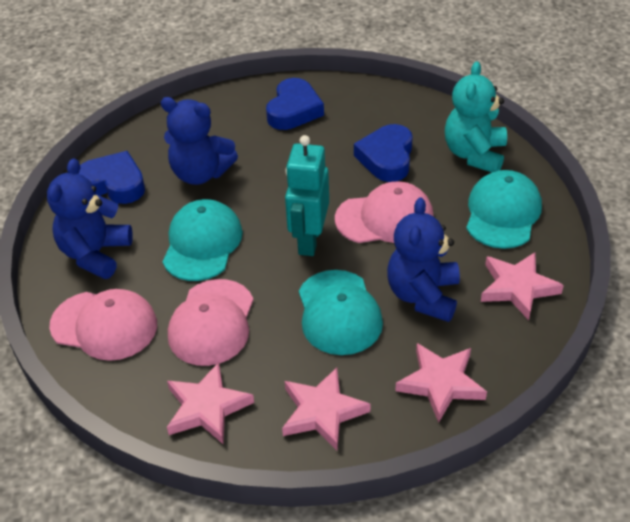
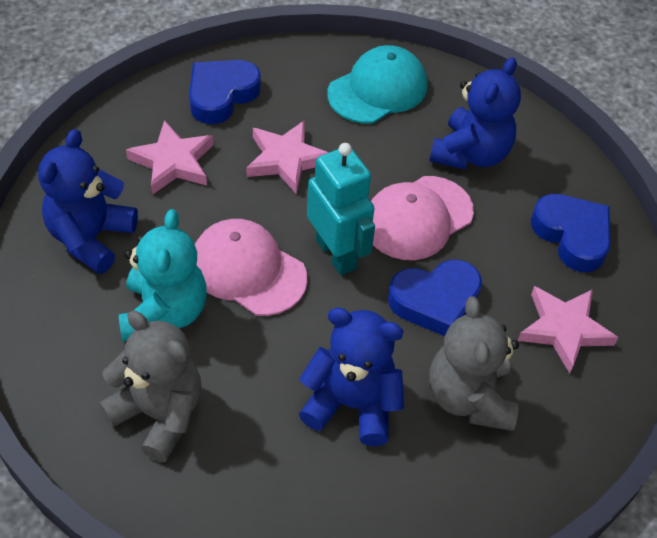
grey teddy bear: 0 -> 2
pink cap: 3 -> 2
pink star: 4 -> 3
turquoise cap: 3 -> 1

